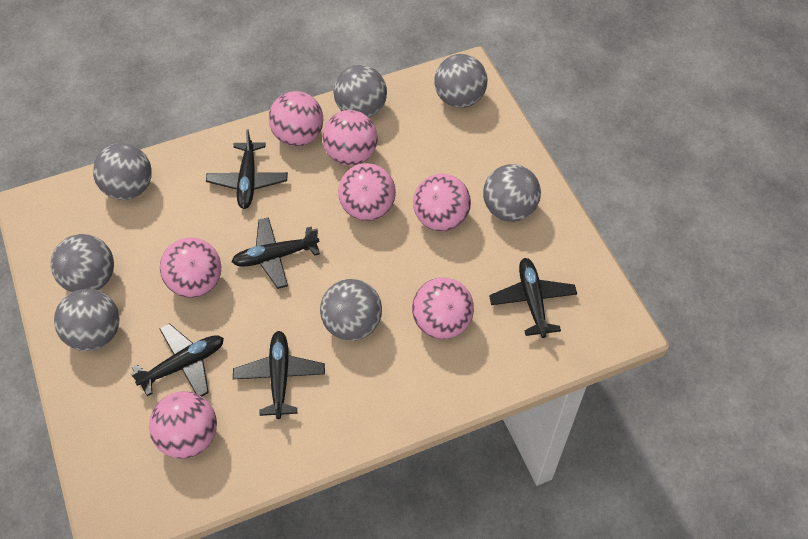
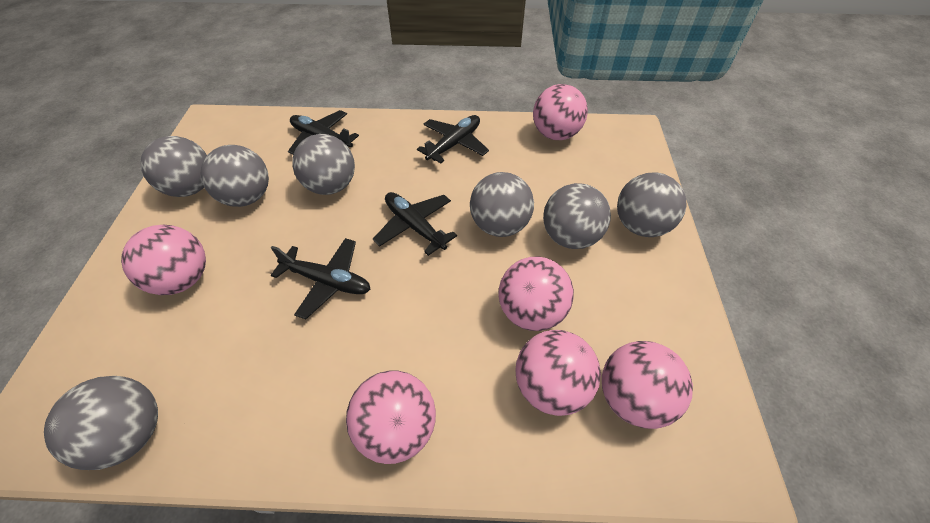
black plane: 5 -> 4
pink ball: 7 -> 6

